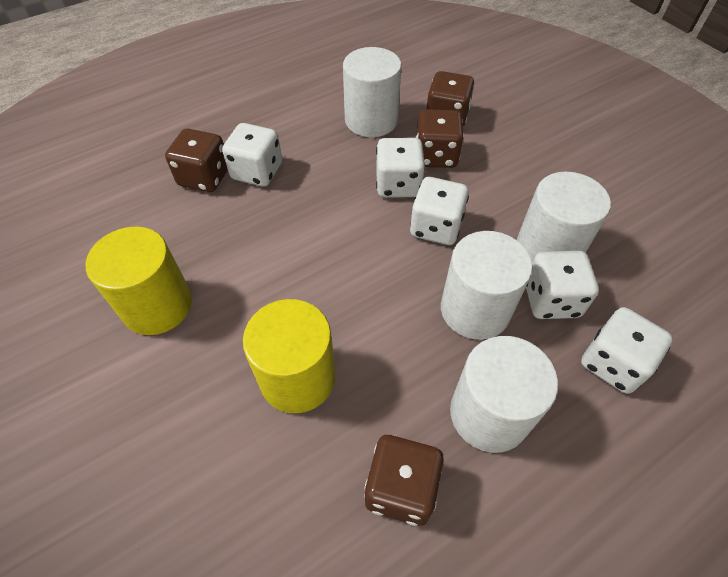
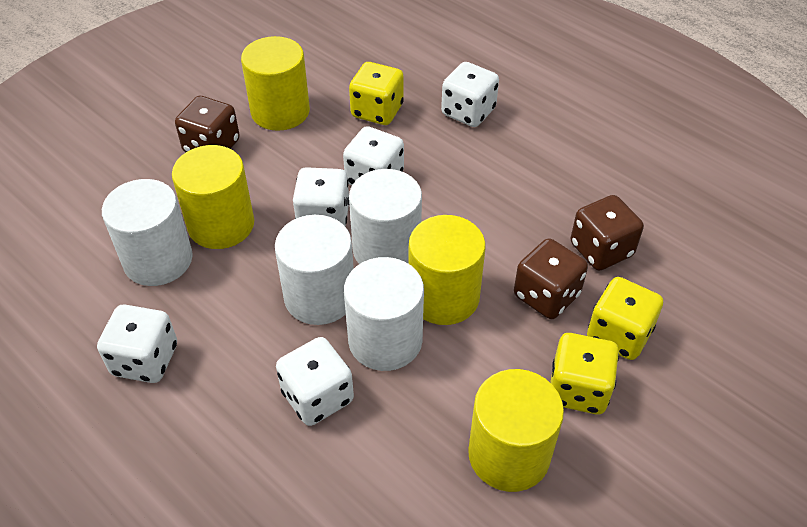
brown dice: 4 -> 3
yellow cylinder: 2 -> 4
yellow dice: 0 -> 3

